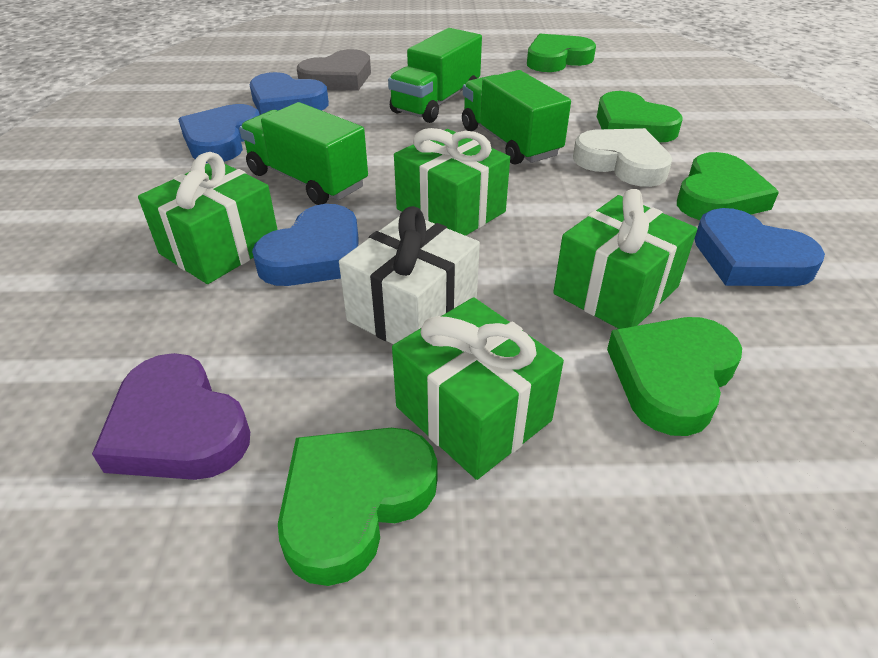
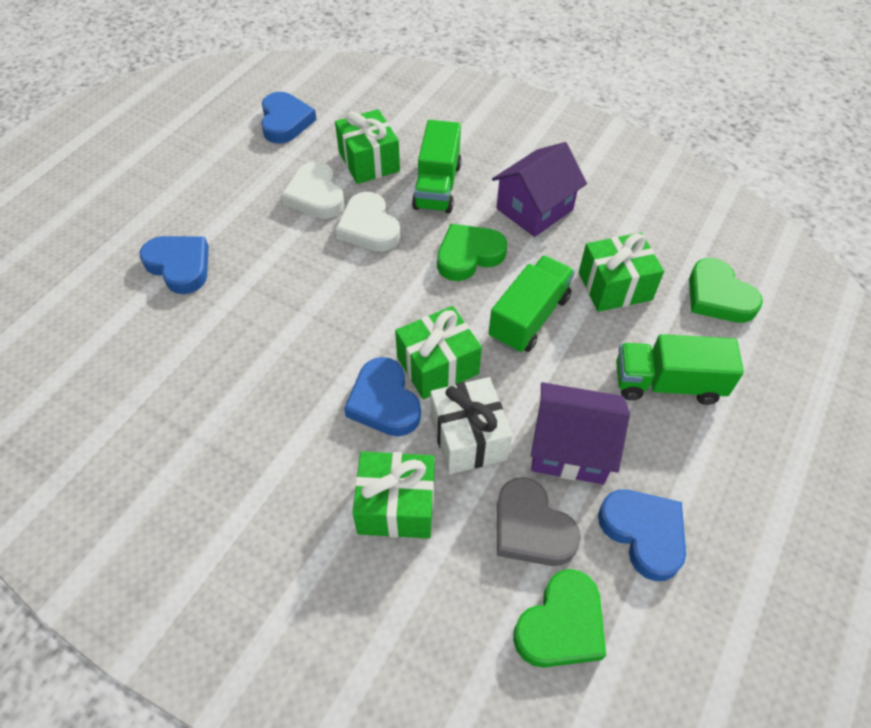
green heart: 5 -> 3
purple heart: 1 -> 0
purple house: 0 -> 2
white heart: 1 -> 2

